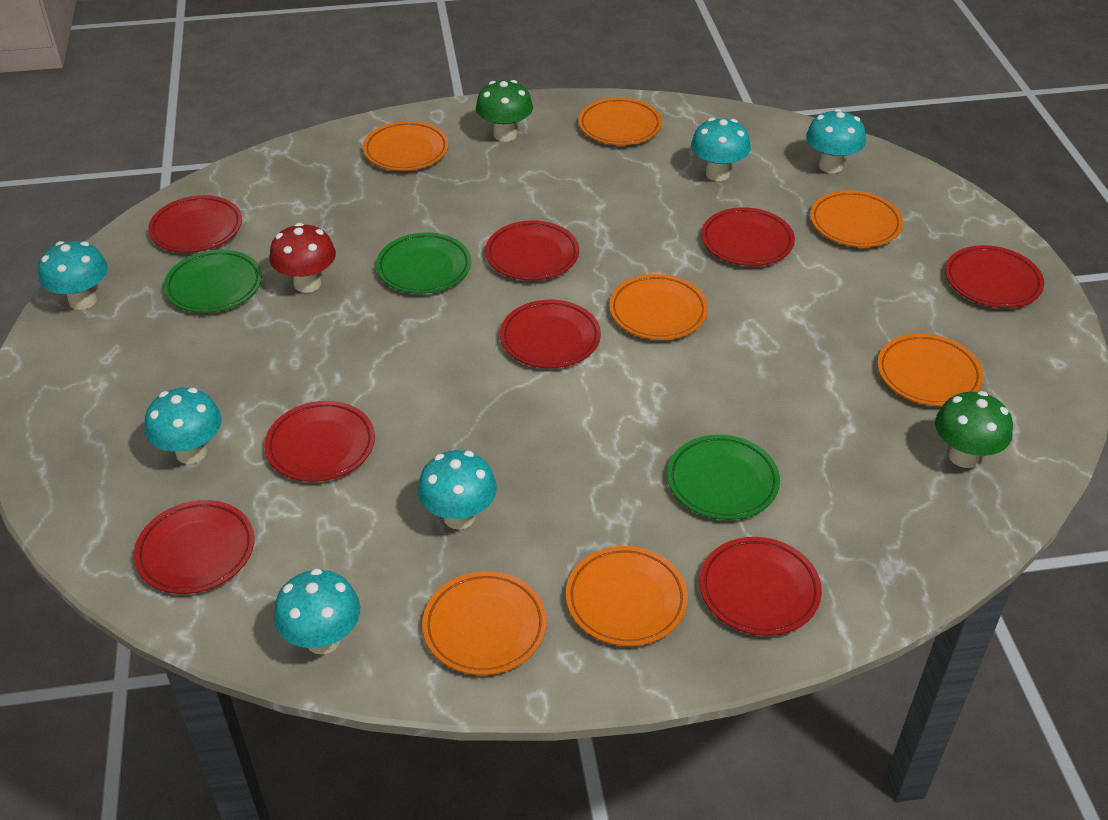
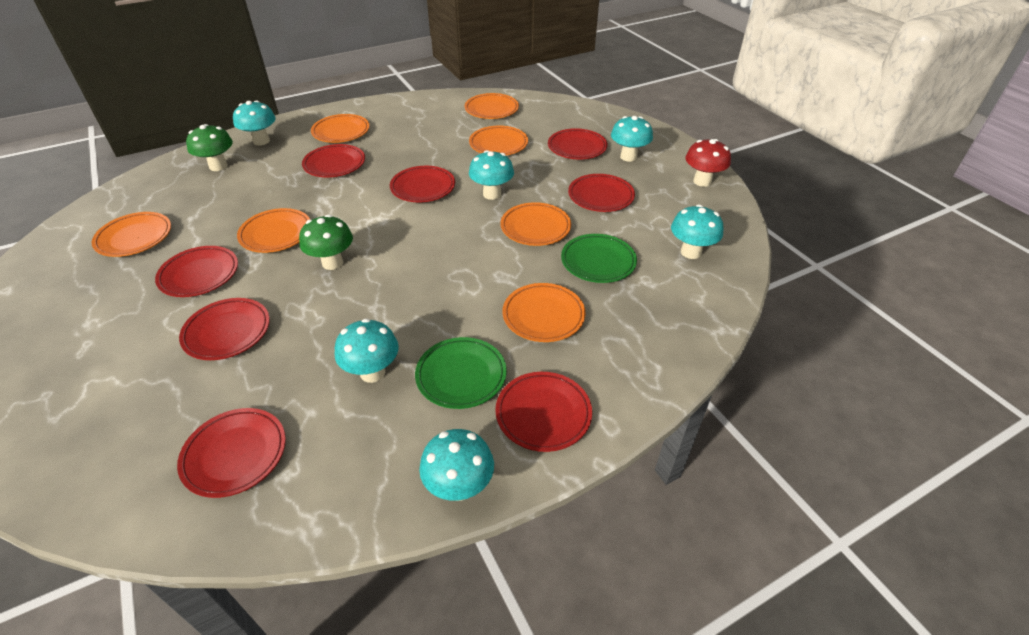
green plate: 3 -> 2

